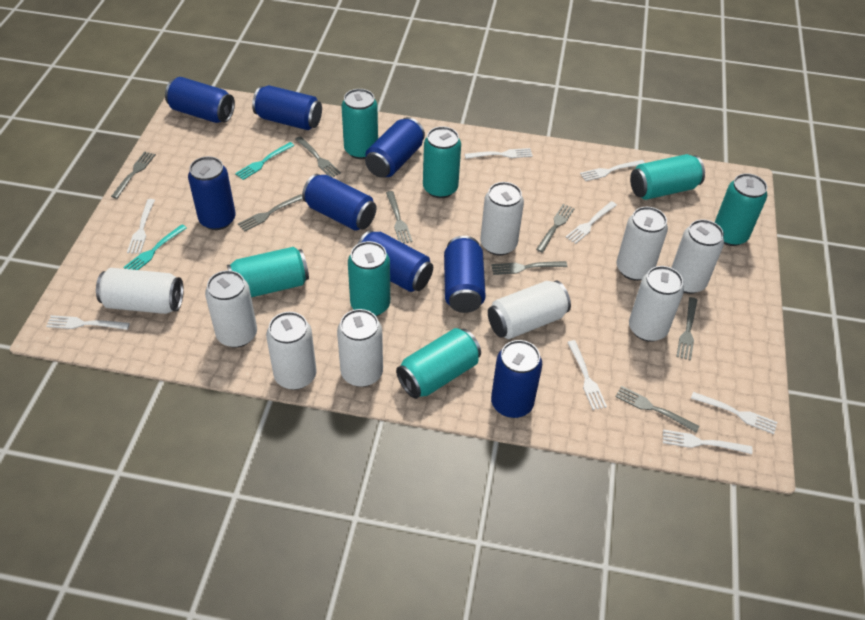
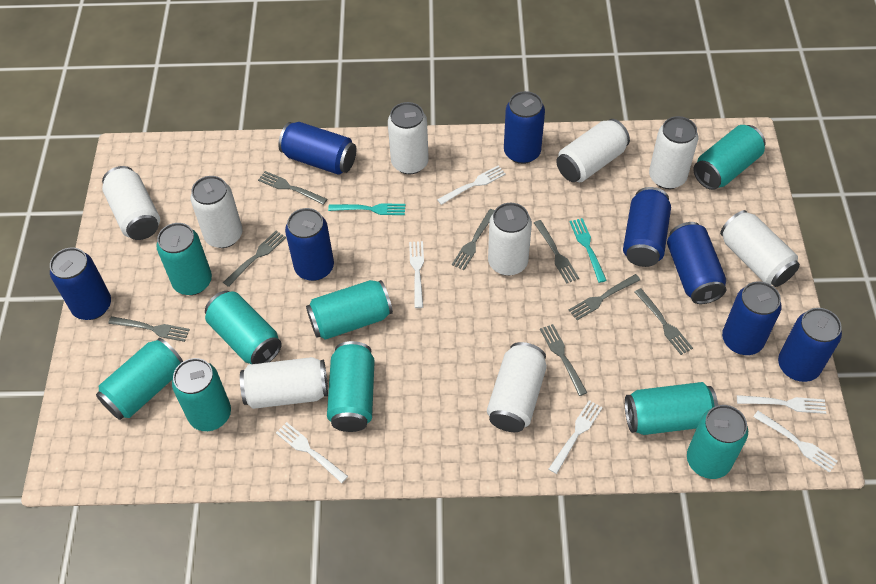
turquoise can: 7 -> 9
white fork: 8 -> 6

